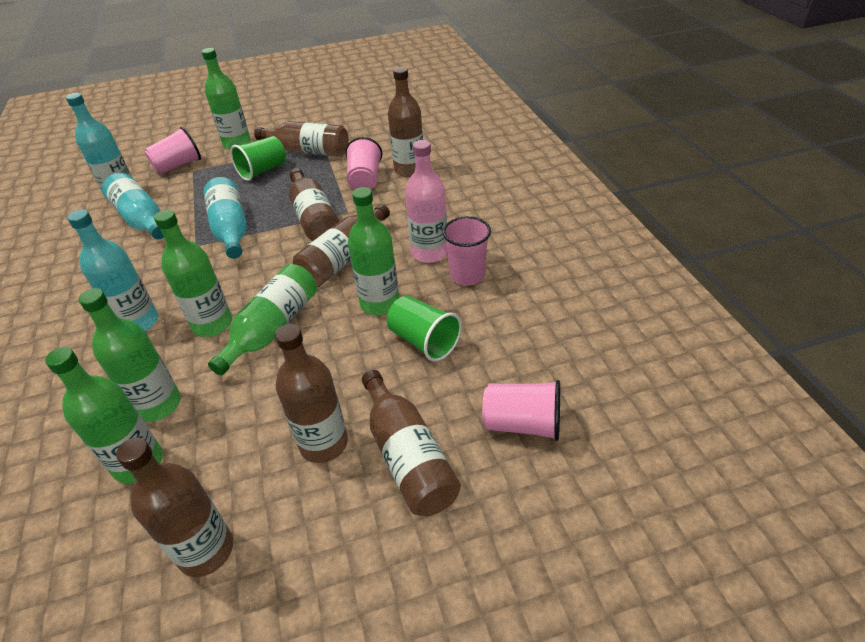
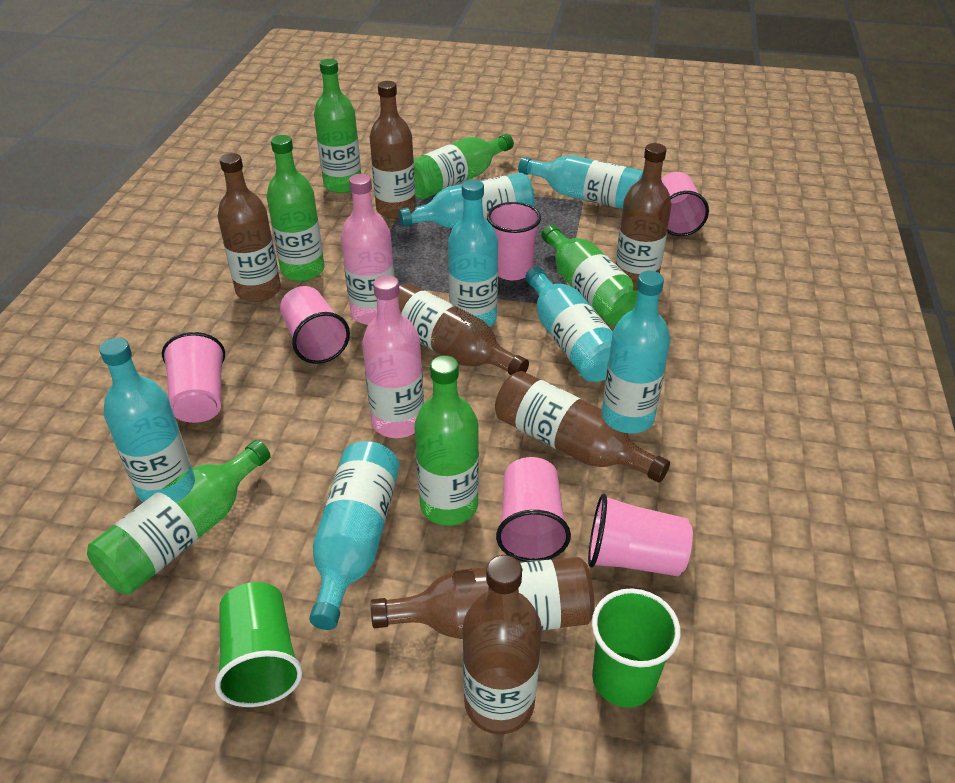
pink bottle: 1 -> 2
pink cup: 4 -> 6
turquoise bottle: 4 -> 7

